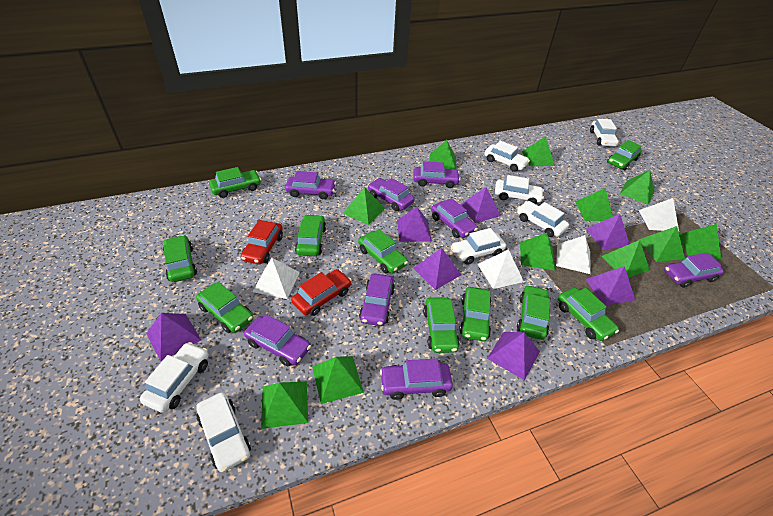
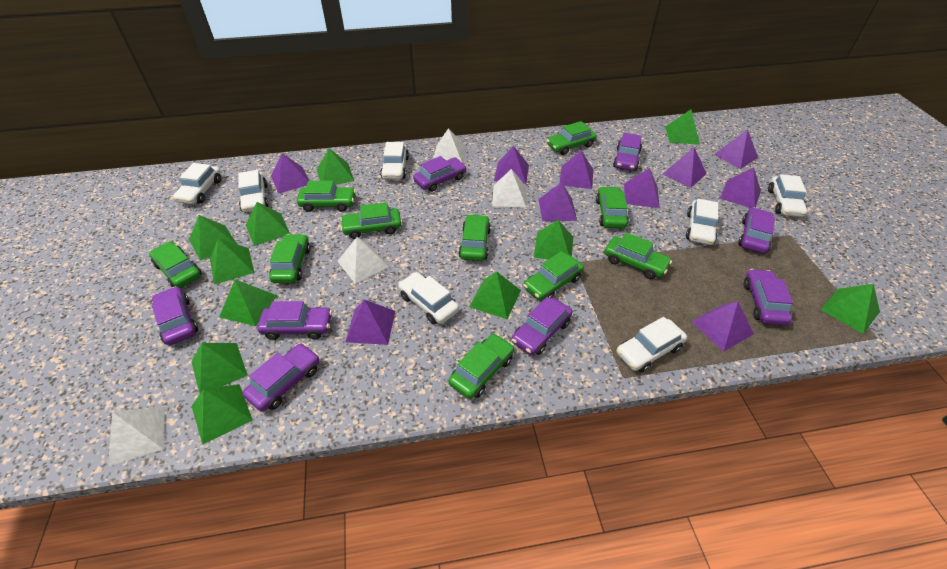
purple pyramid: 7 -> 10
red car: 2 -> 0

